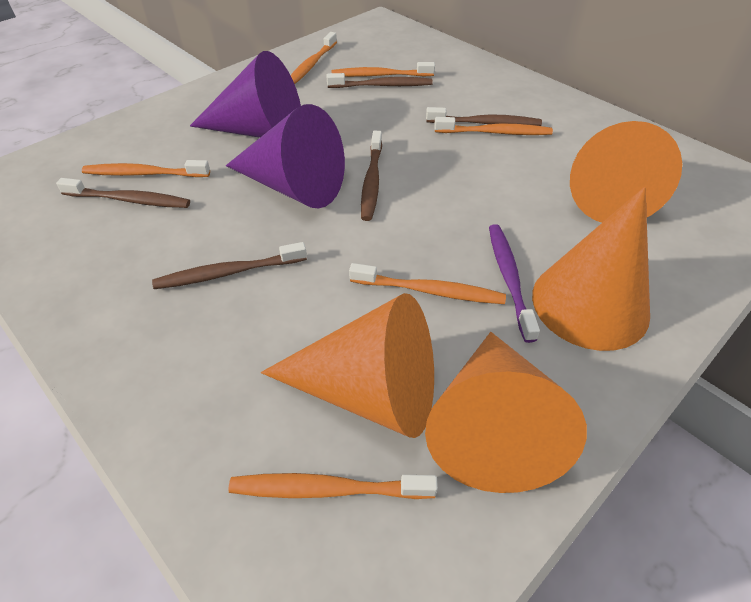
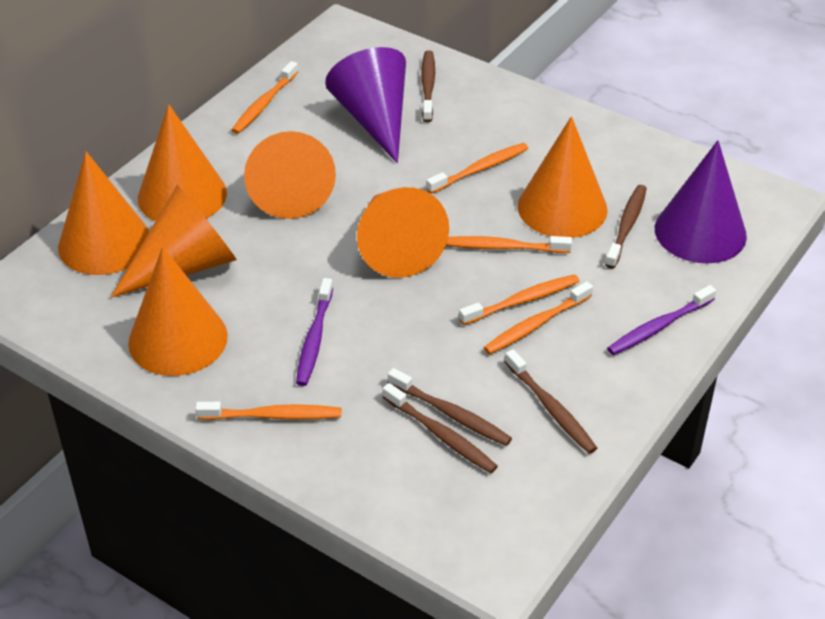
orange cone: 4 -> 7
purple toothbrush: 1 -> 2

